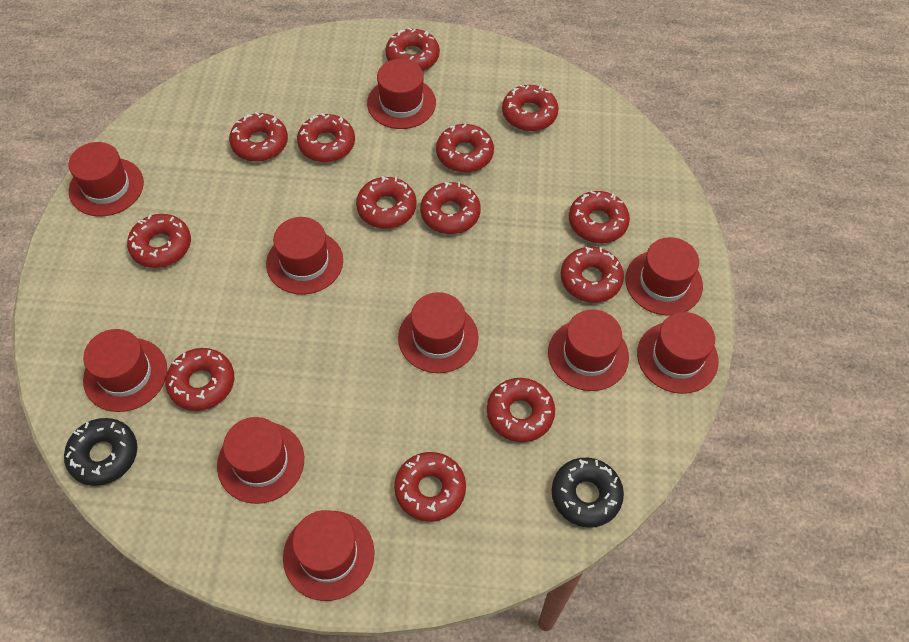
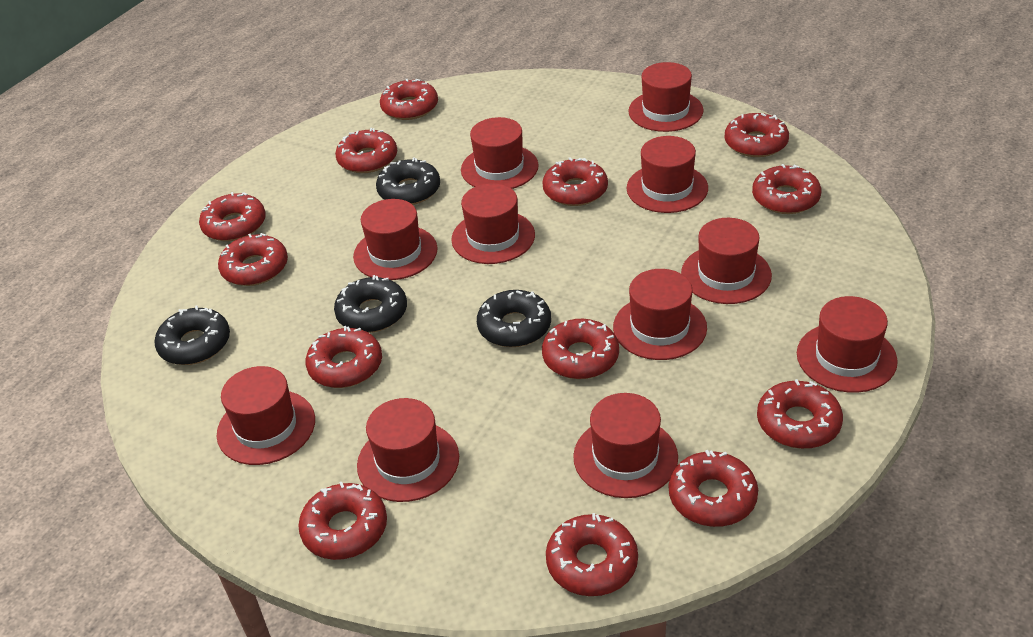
black donut: 2 -> 4
red hat: 10 -> 11

